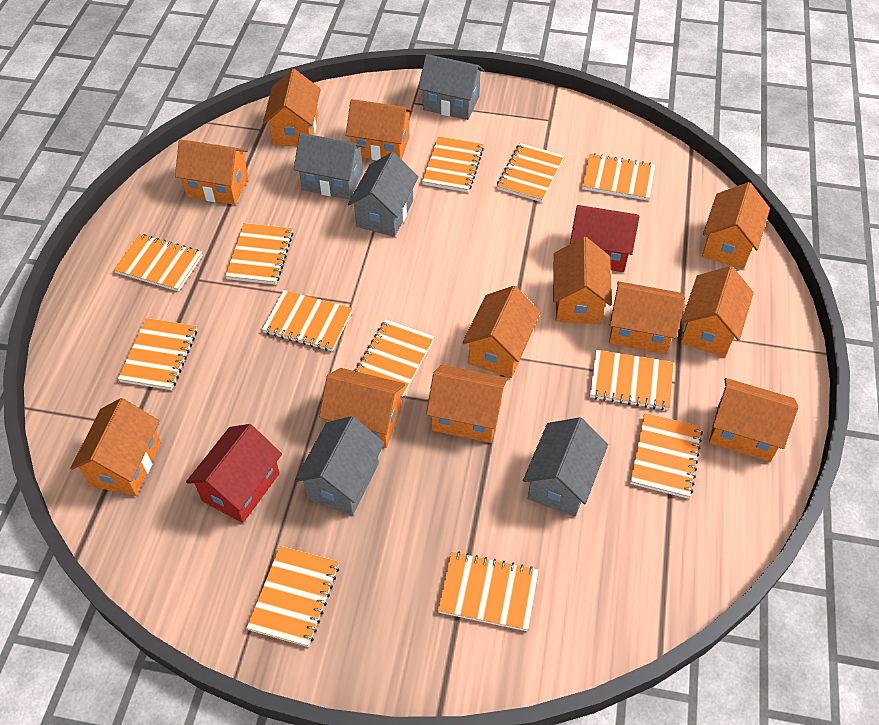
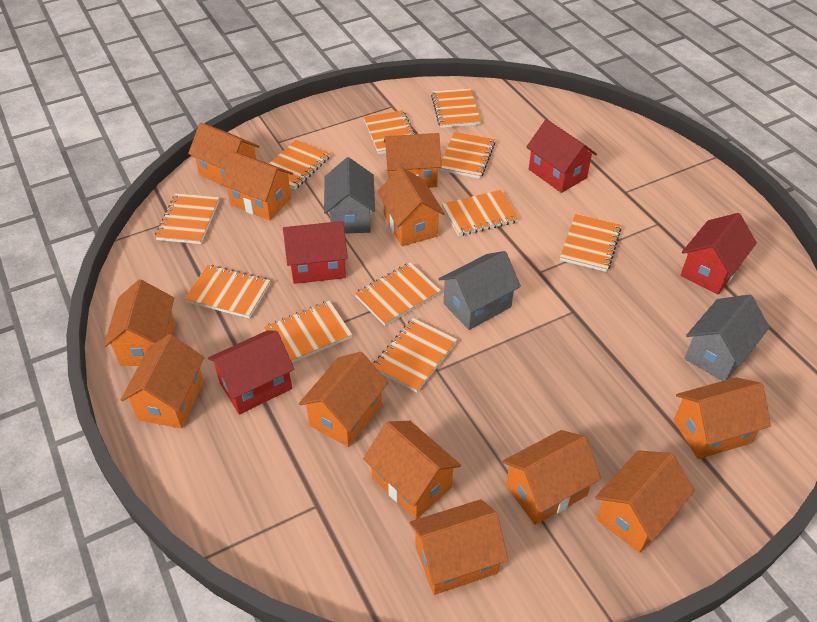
grey house: 5 -> 3
orange notebook: 12 -> 11
red house: 2 -> 4

